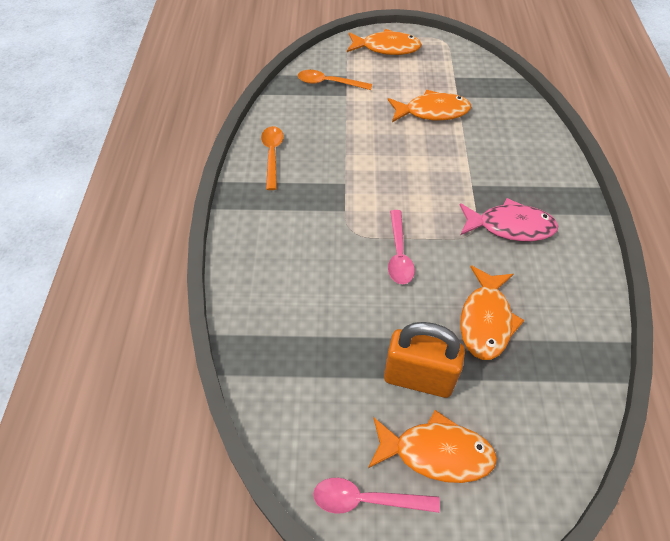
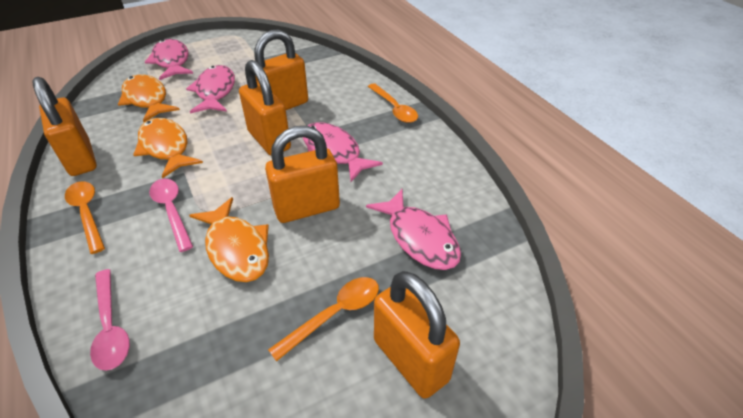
orange fish: 4 -> 3
orange padlock: 1 -> 5
orange spoon: 2 -> 3
pink fish: 1 -> 4

